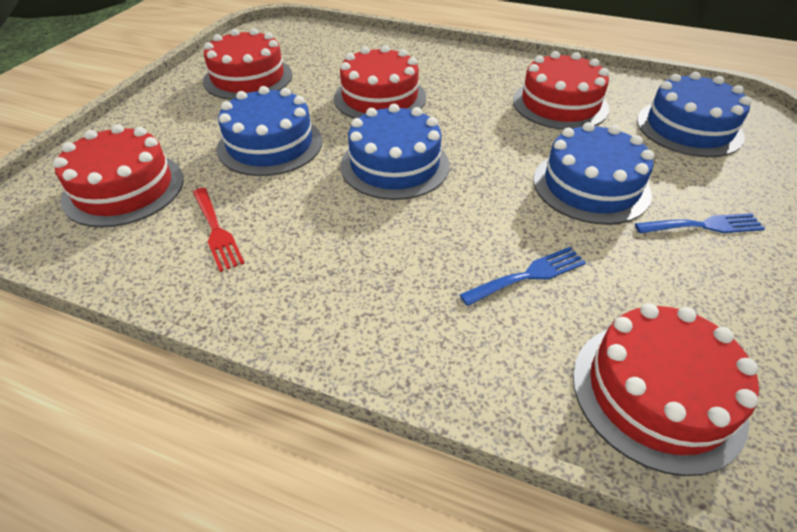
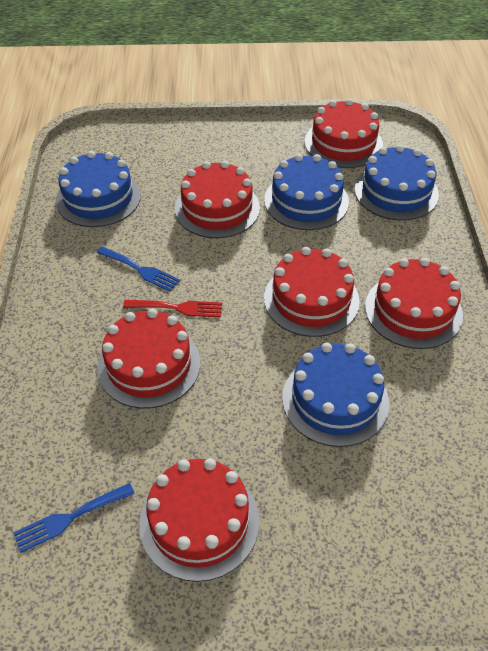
red cake: 5 -> 6

